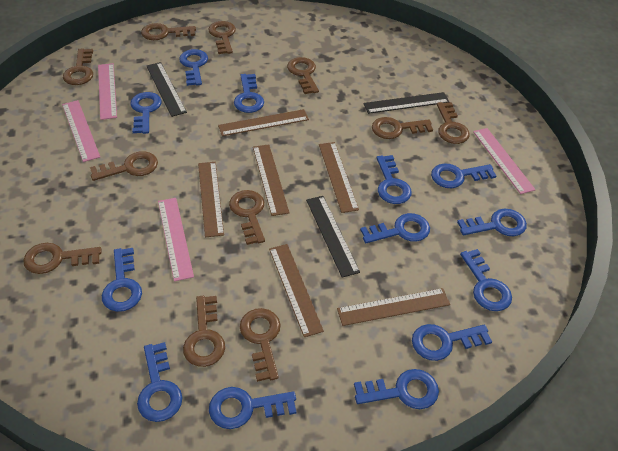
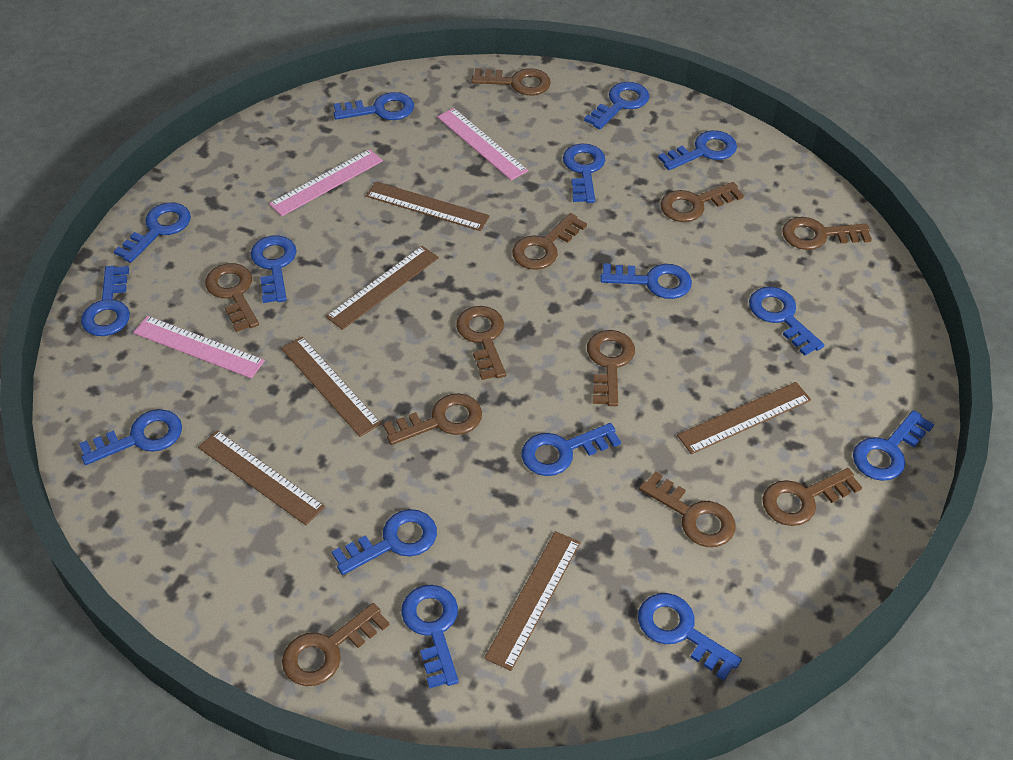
black ruler: 3 -> 0
blue key: 13 -> 15
pink ruler: 4 -> 3

